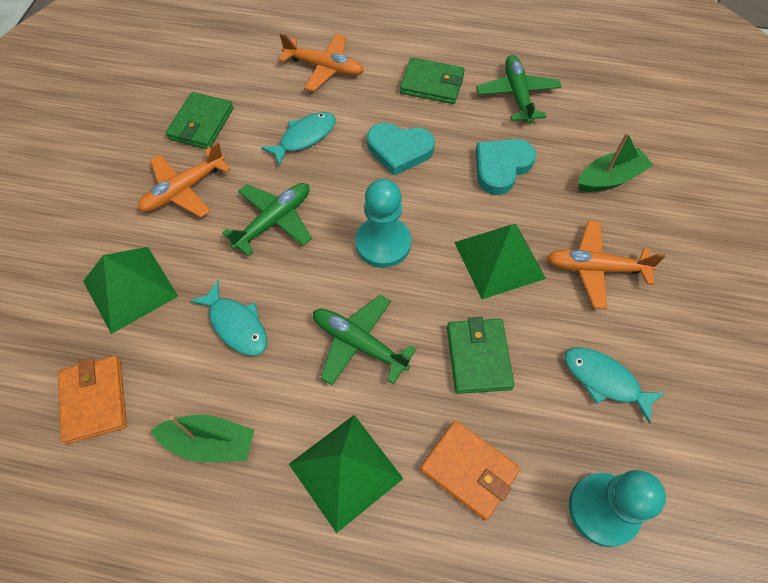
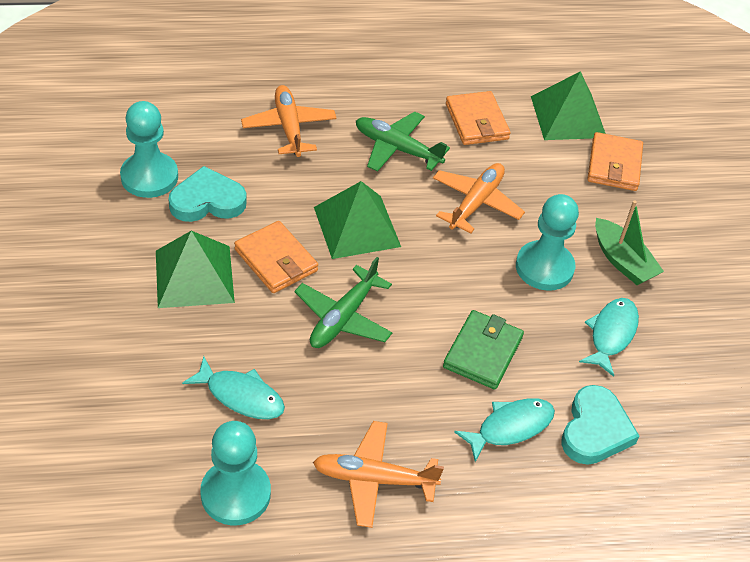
green boat: 2 -> 1
green plane: 3 -> 2
green wallet: 3 -> 1
orange wallet: 2 -> 3
turquoise pawn: 2 -> 3

